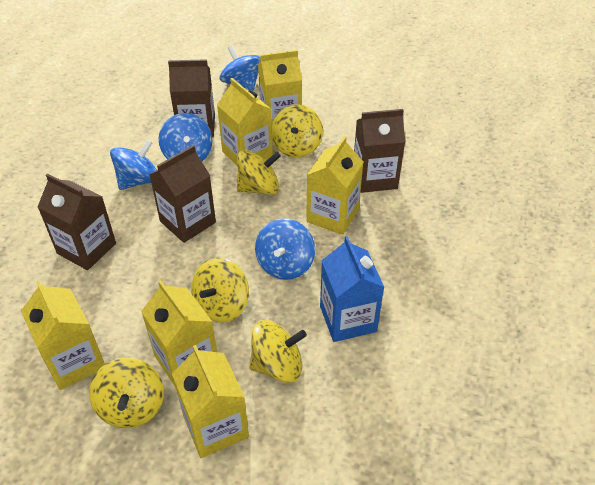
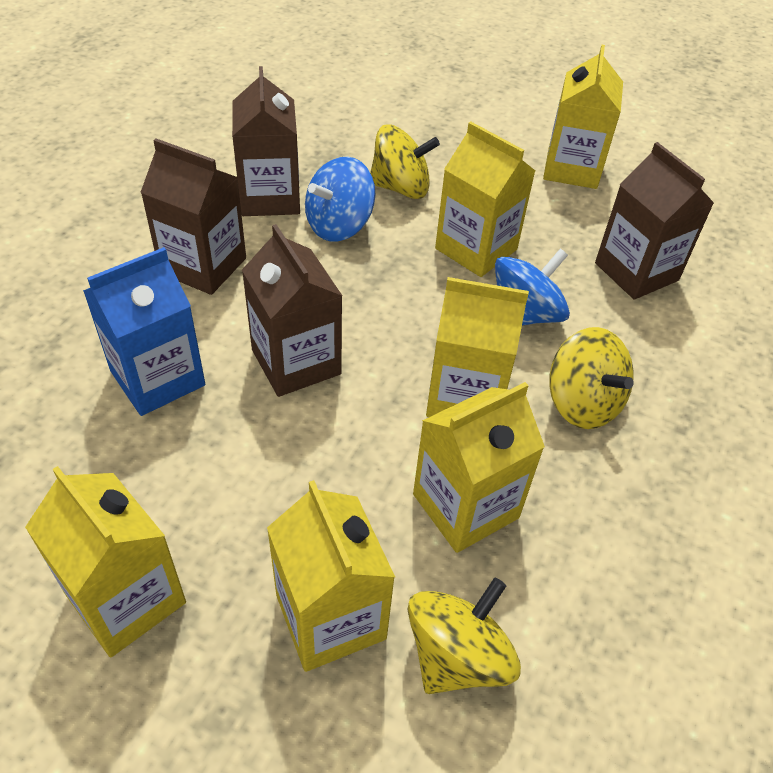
blue spinning top: 4 -> 2
yellow spinning top: 5 -> 3

